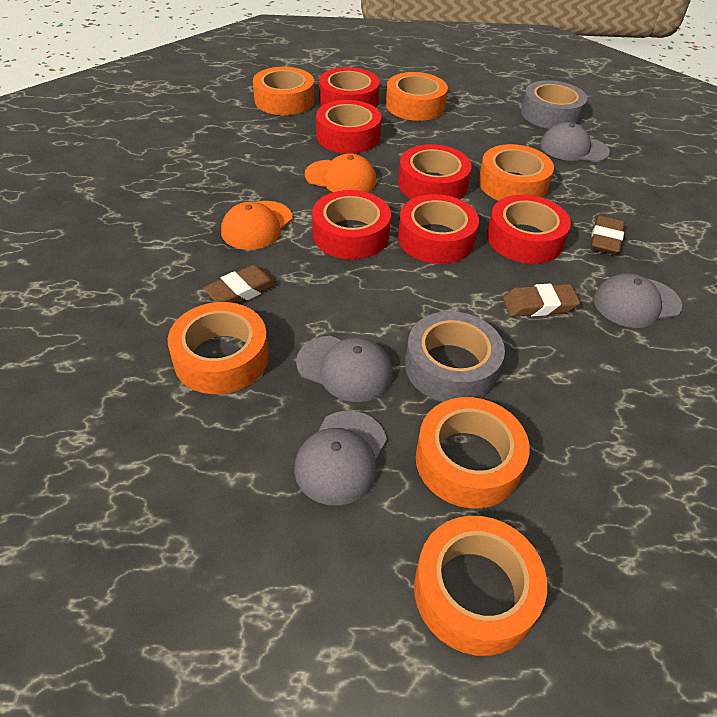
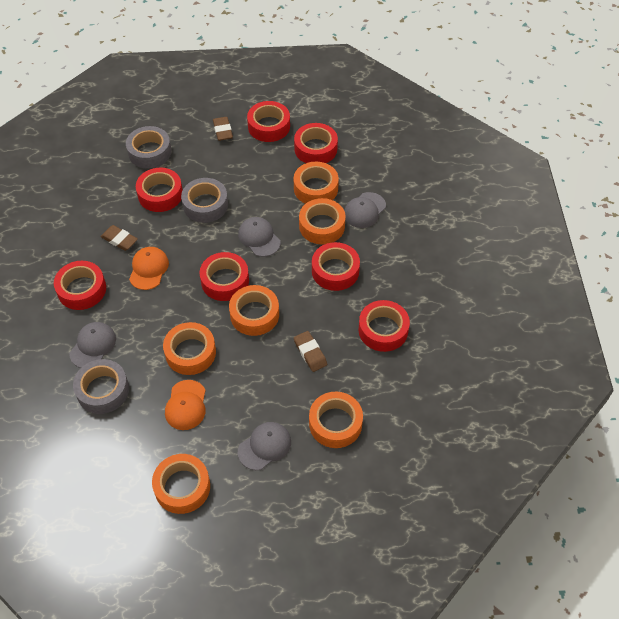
grey tape: 2 -> 3
red tape: 6 -> 7

